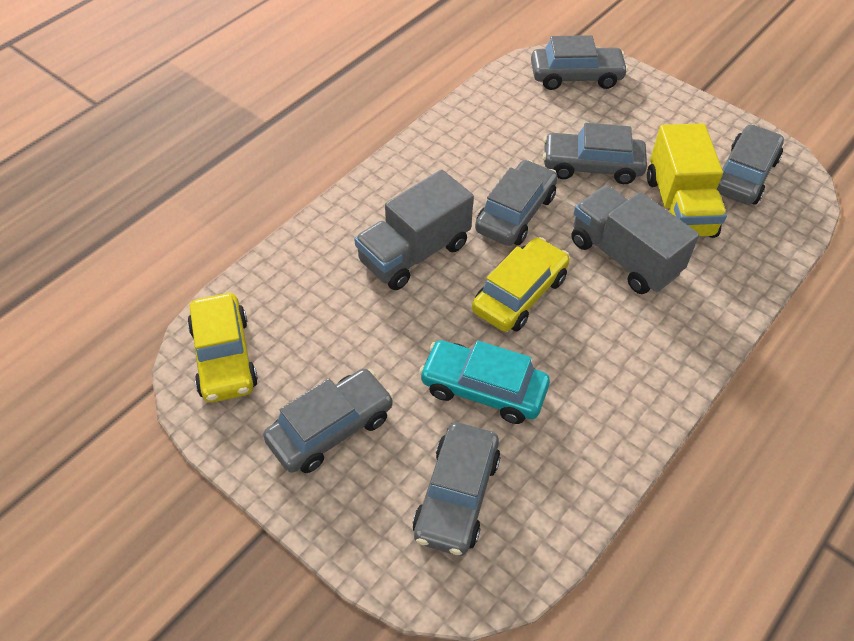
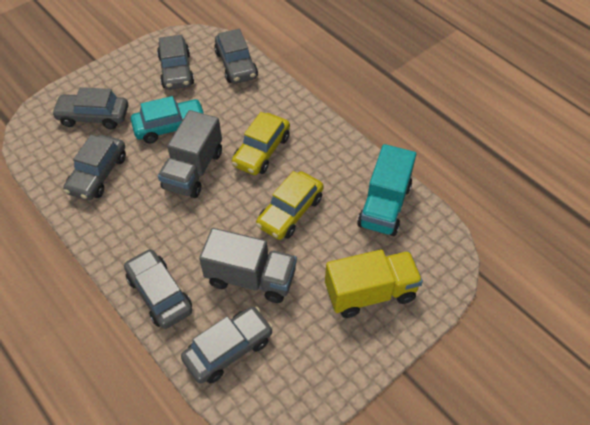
turquoise truck: 0 -> 1

